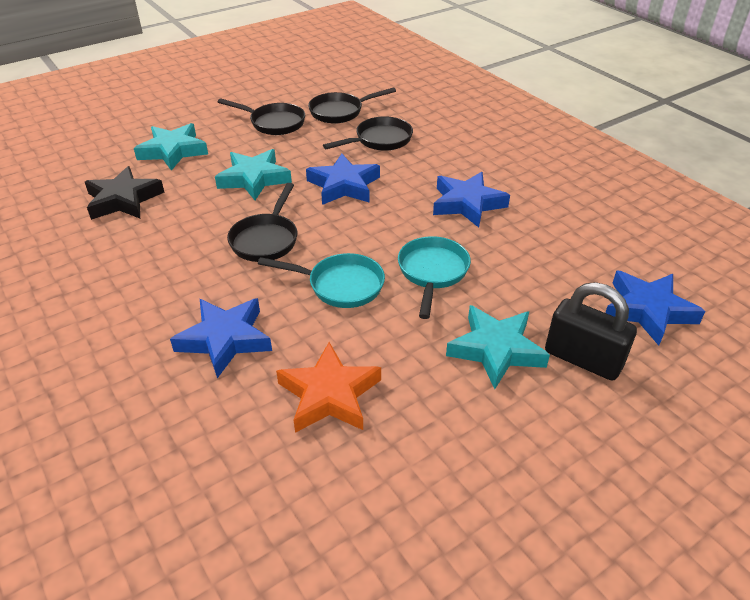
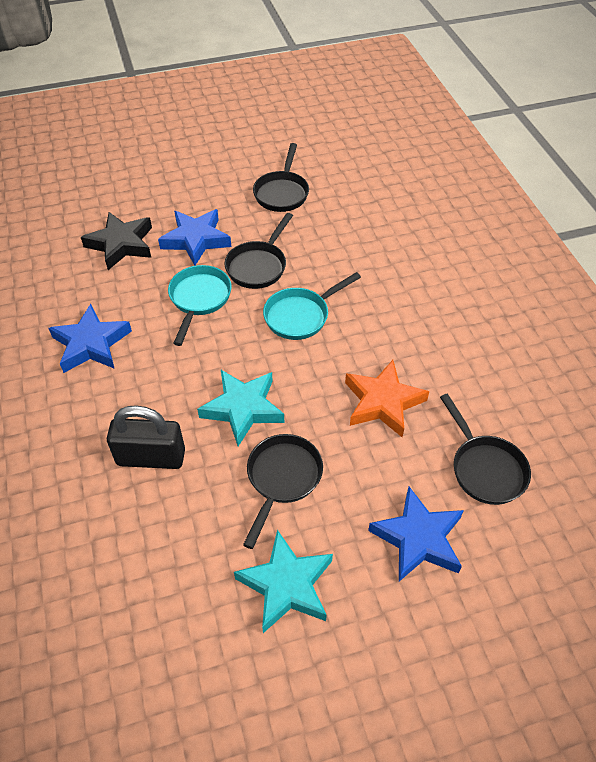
blue star: 4 -> 3
turquoise star: 3 -> 2

